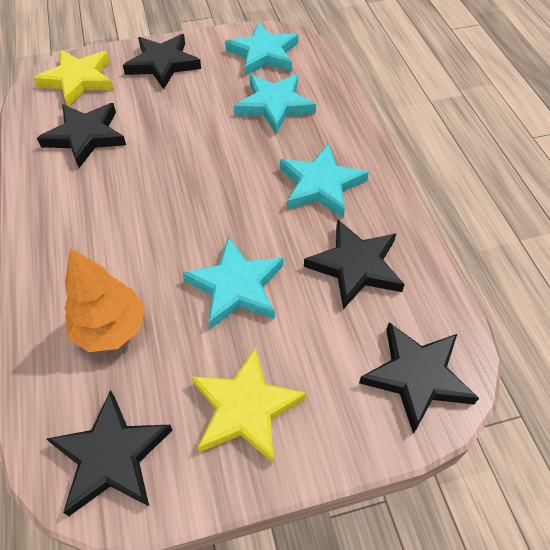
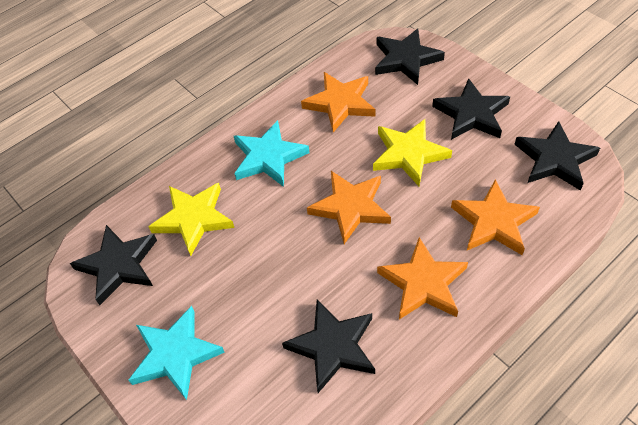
orange star: 0 -> 4
orange tree: 1 -> 0
turquoise star: 4 -> 2

